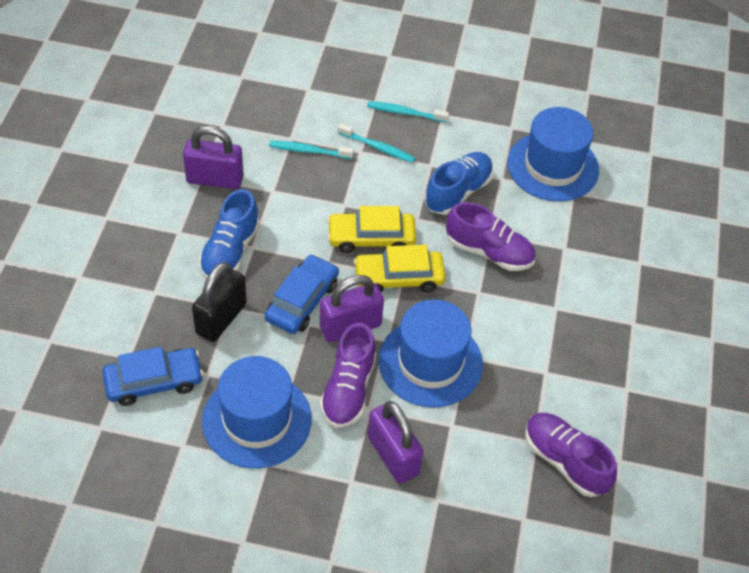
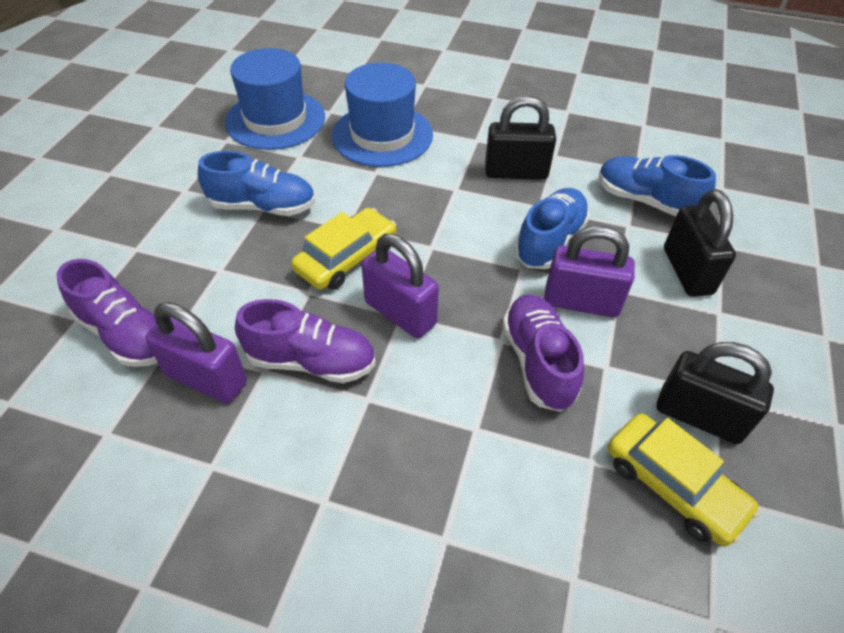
black padlock: 1 -> 3
blue car: 2 -> 0
blue hat: 3 -> 2
blue shoe: 2 -> 3
turquoise toothbrush: 3 -> 0

